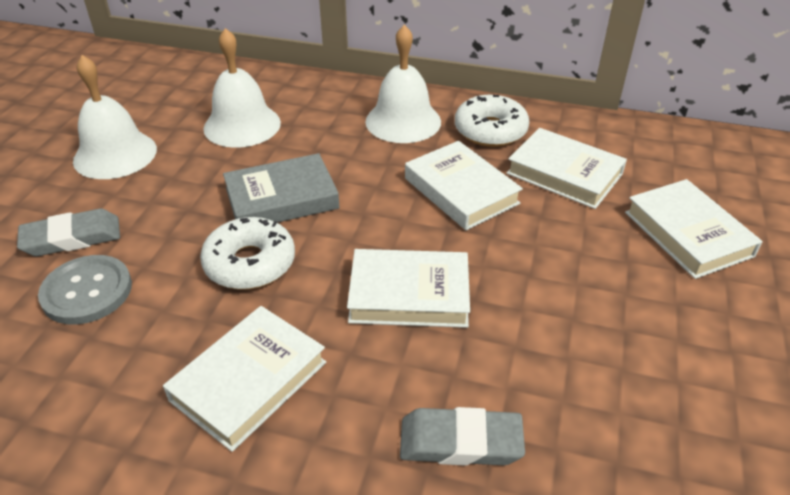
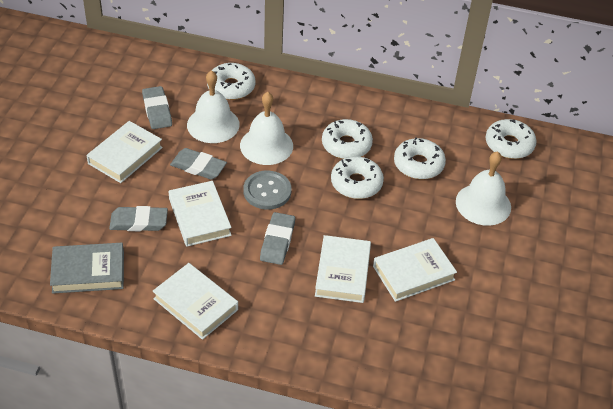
grey eraser: 2 -> 4
white donut: 2 -> 5

